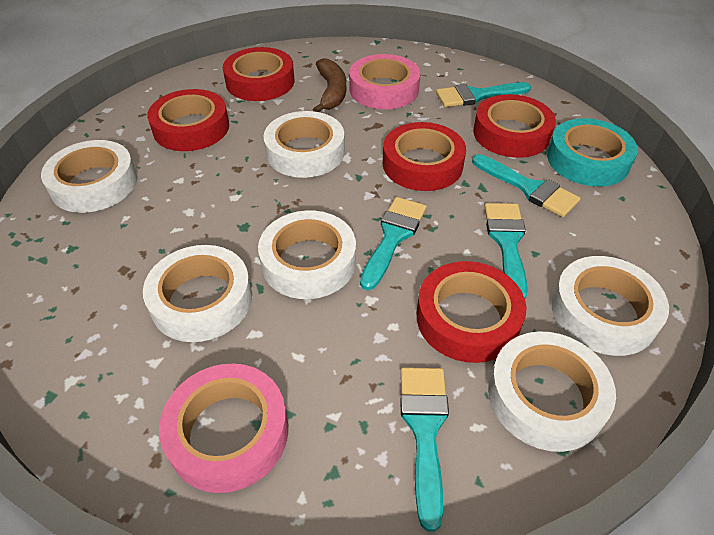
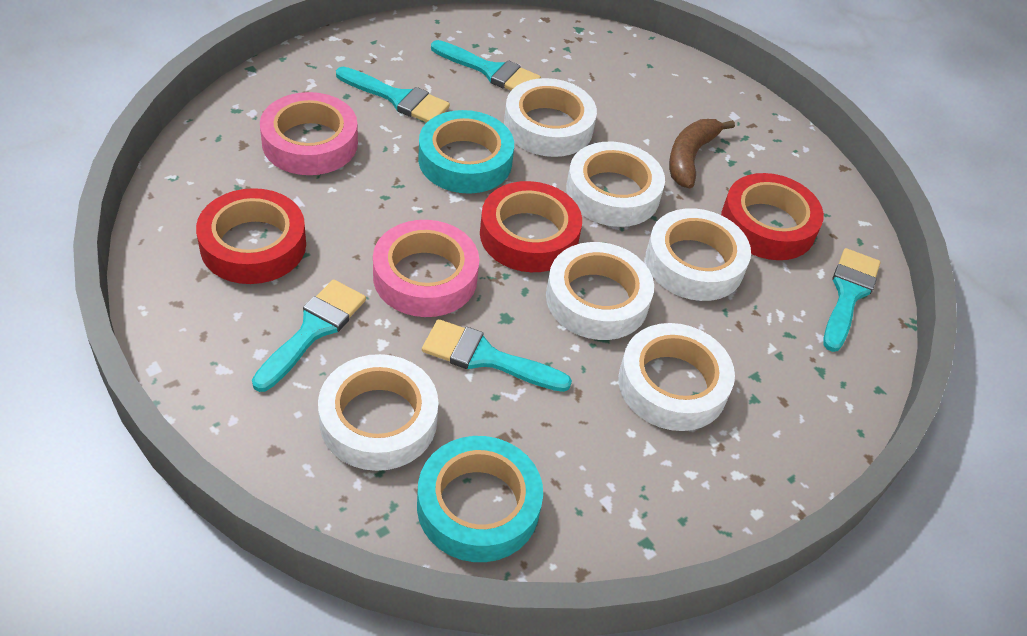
red tape: 5 -> 3
turquoise tape: 1 -> 2

